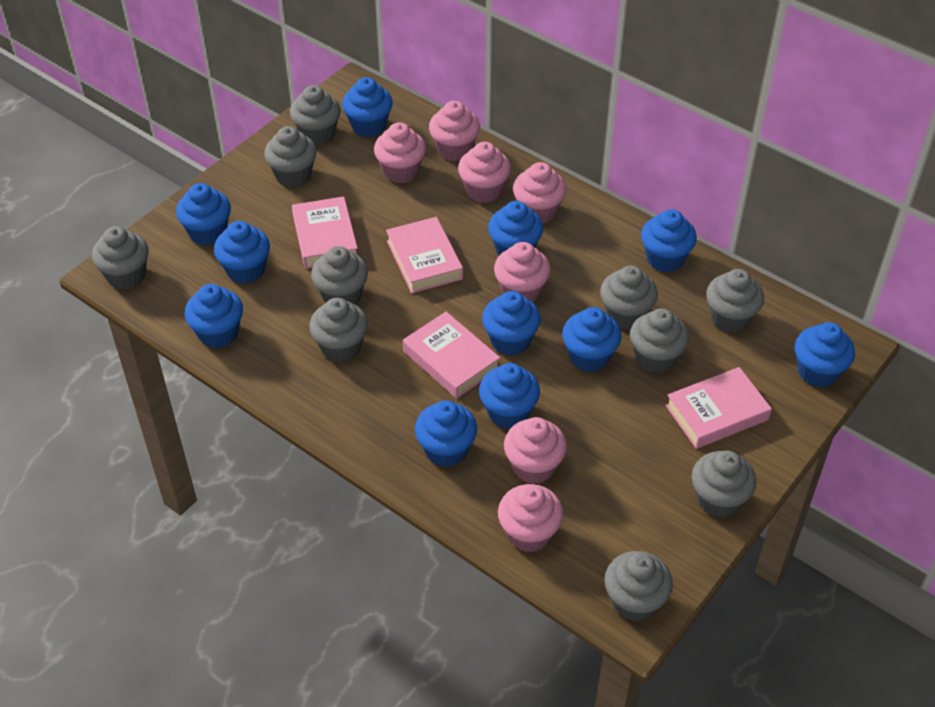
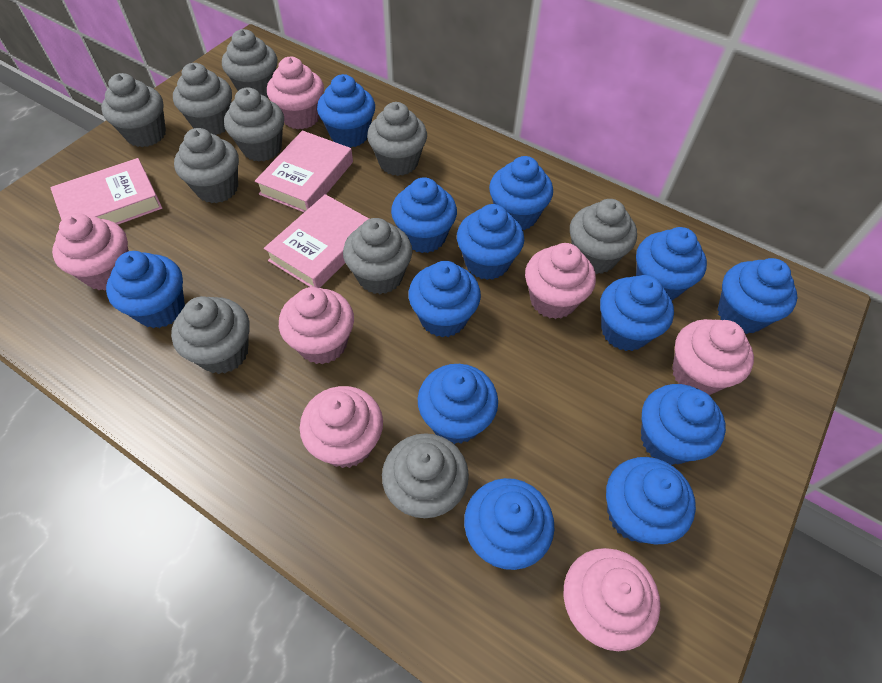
blue cupcake: 11 -> 13
pink book: 4 -> 3

